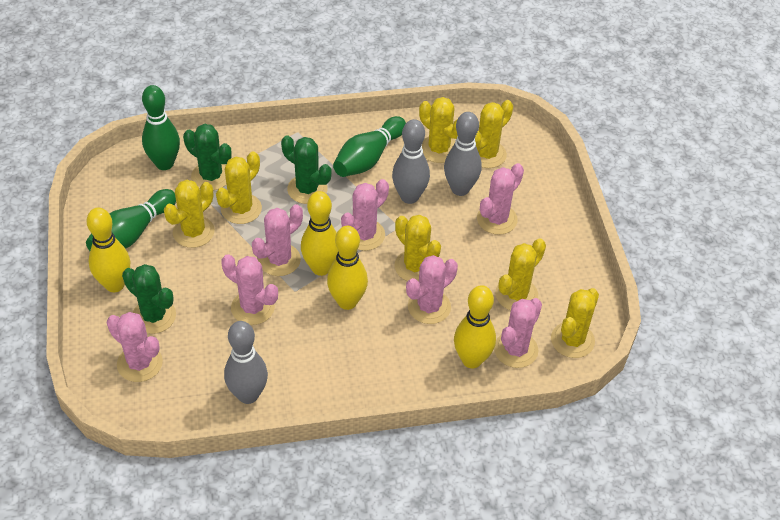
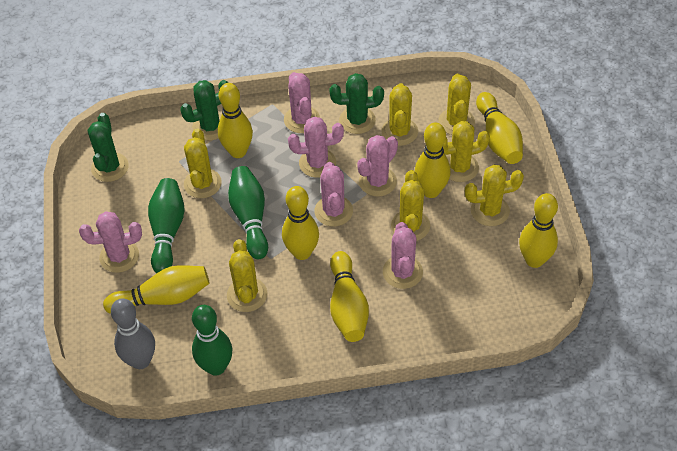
grey bowling pin: 3 -> 1
pink cactus: 7 -> 6
yellow bowling pin: 4 -> 7

